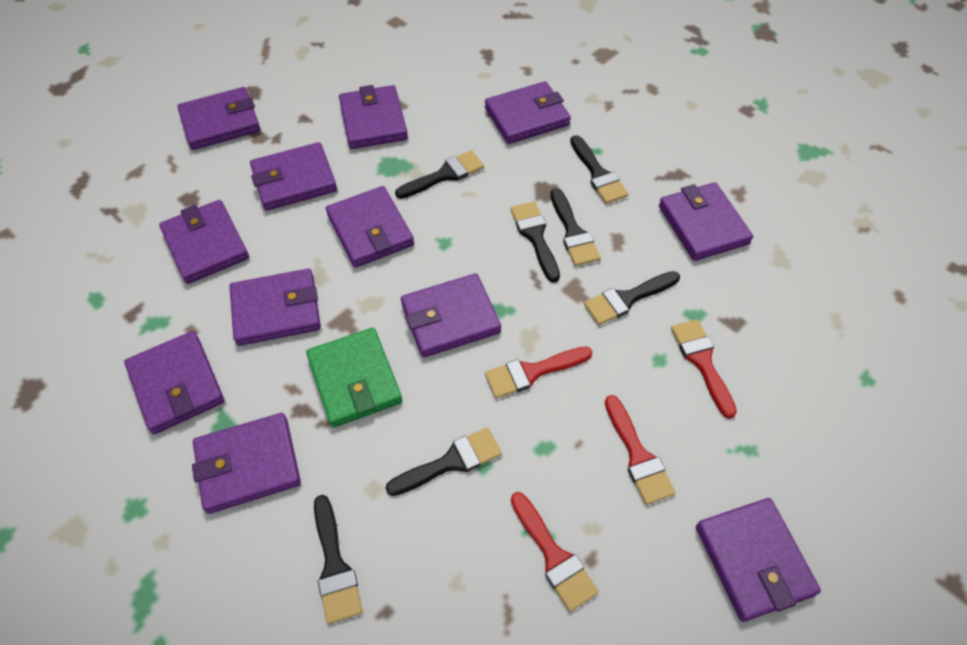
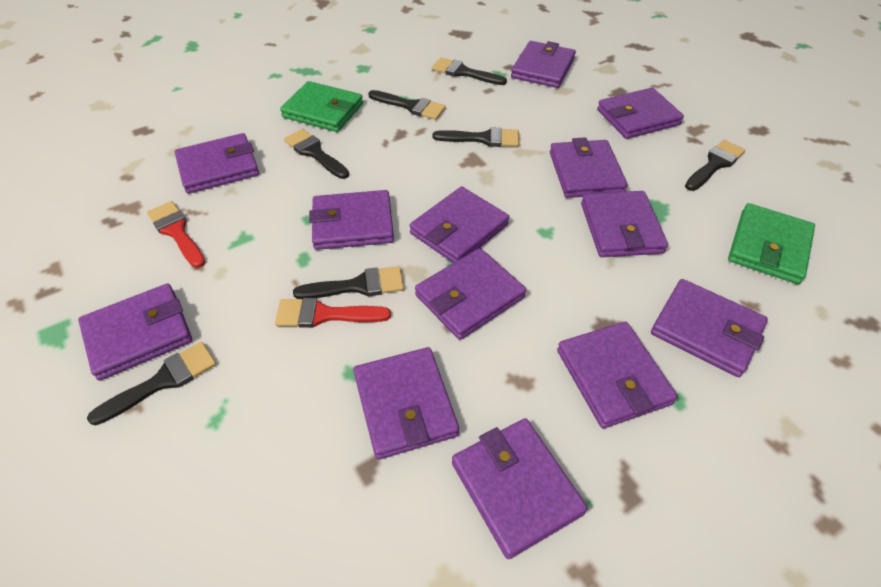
green wallet: 1 -> 2
purple wallet: 12 -> 13
red brush: 4 -> 2

